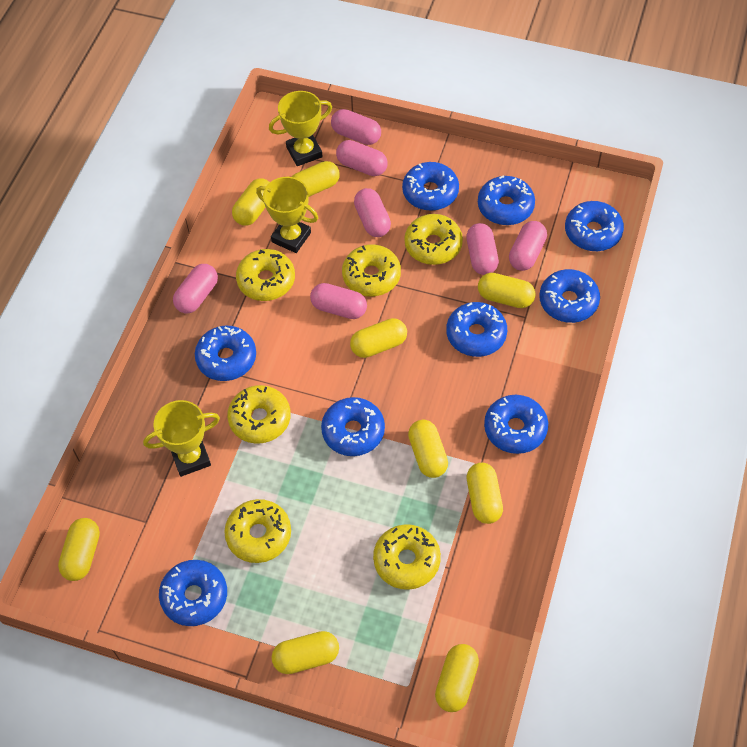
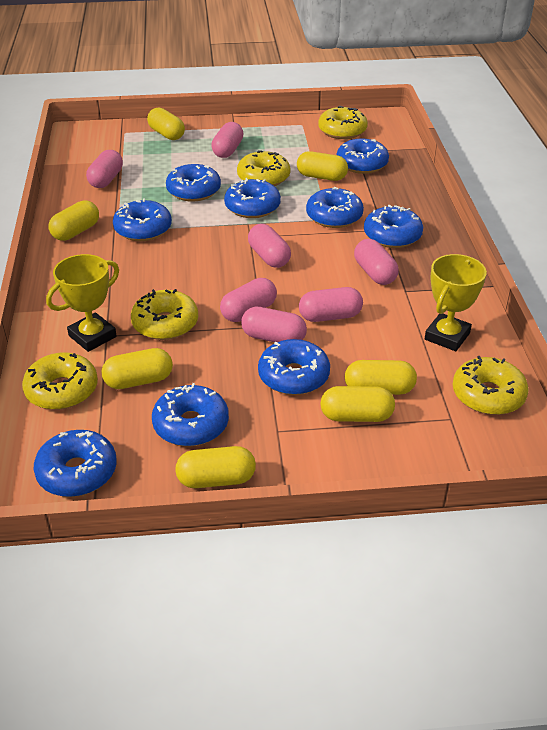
yellow capsule: 9 -> 7
yellow donut: 6 -> 5
yellow trophy: 3 -> 2

